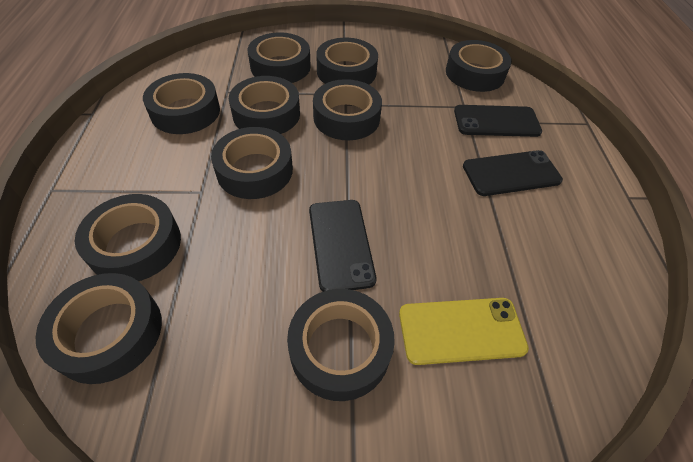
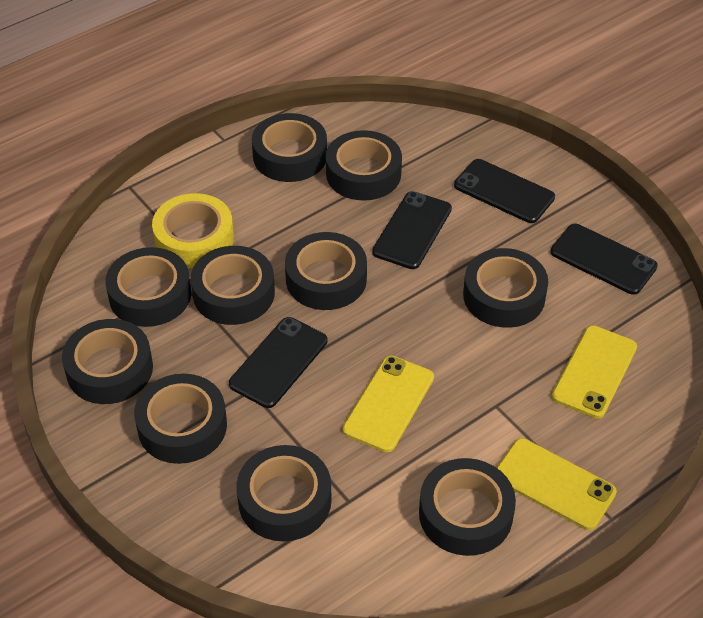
black phone: 3 -> 4
yellow phone: 1 -> 3
yellow tape: 0 -> 1

